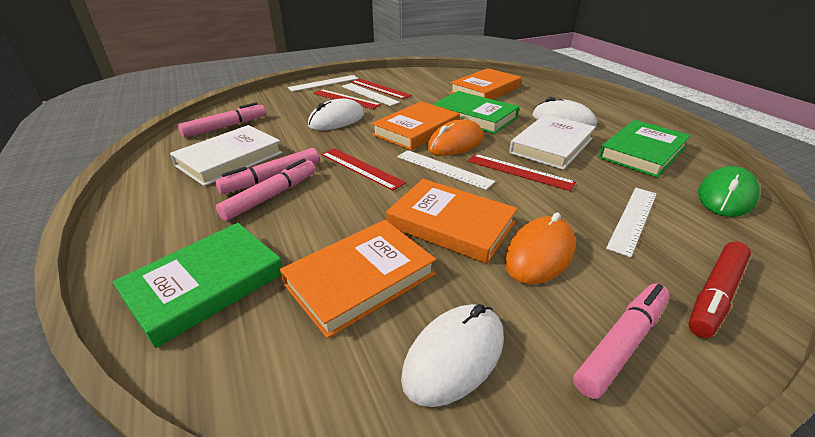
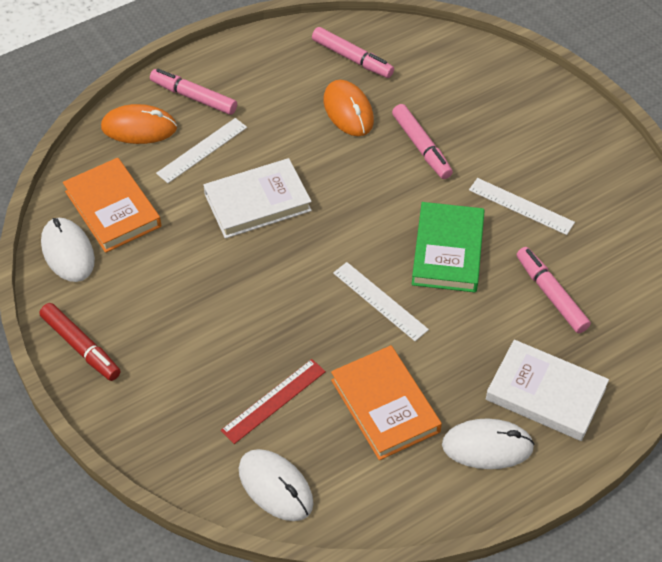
green book: 3 -> 1
green mouse: 1 -> 0
orange book: 4 -> 2
red ruler: 4 -> 1
white ruler: 4 -> 3

